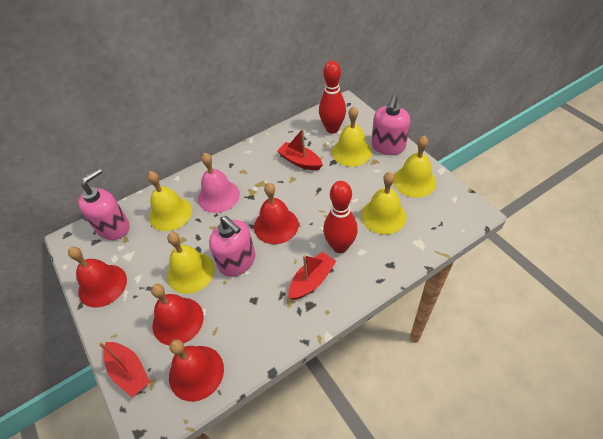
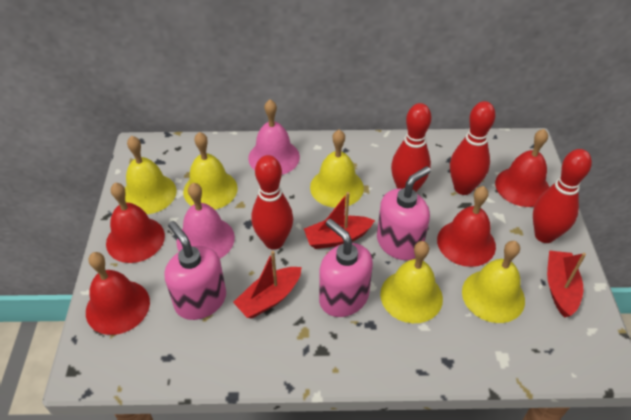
pink bell: 1 -> 2
red bowling pin: 2 -> 4

